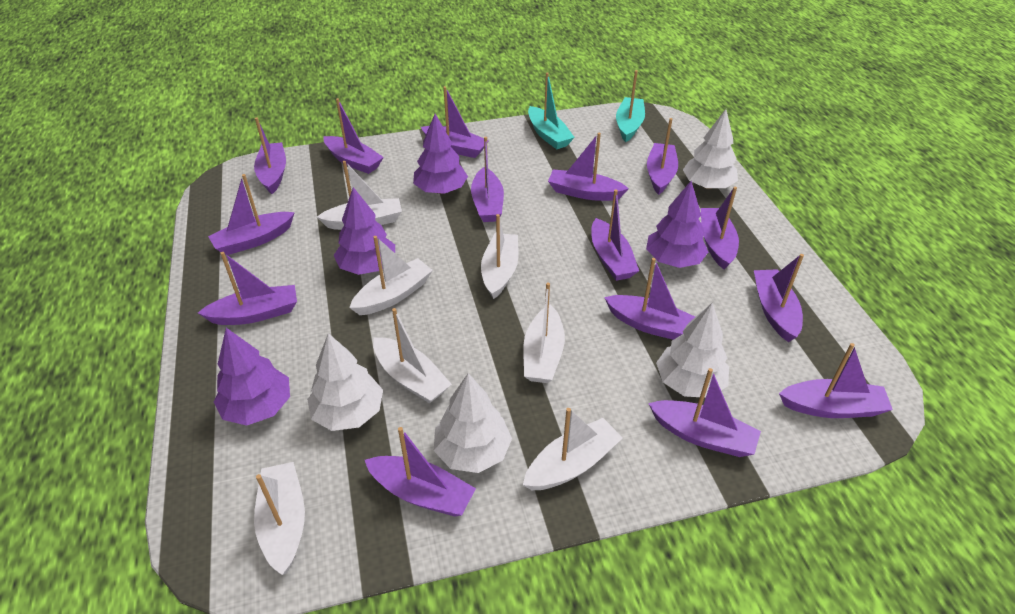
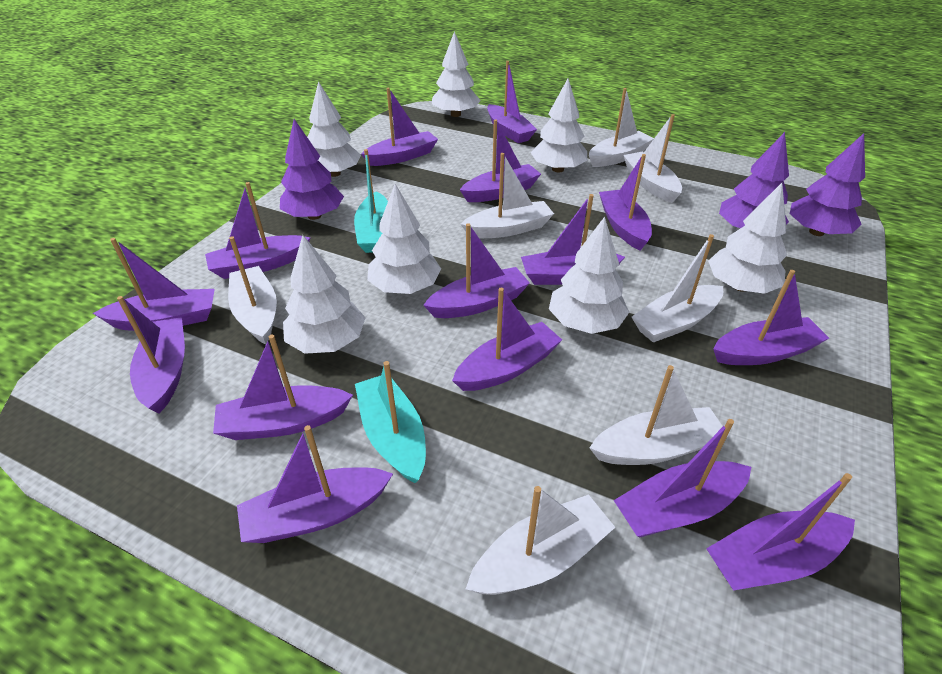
purple tree: 4 -> 3
white tree: 4 -> 7

